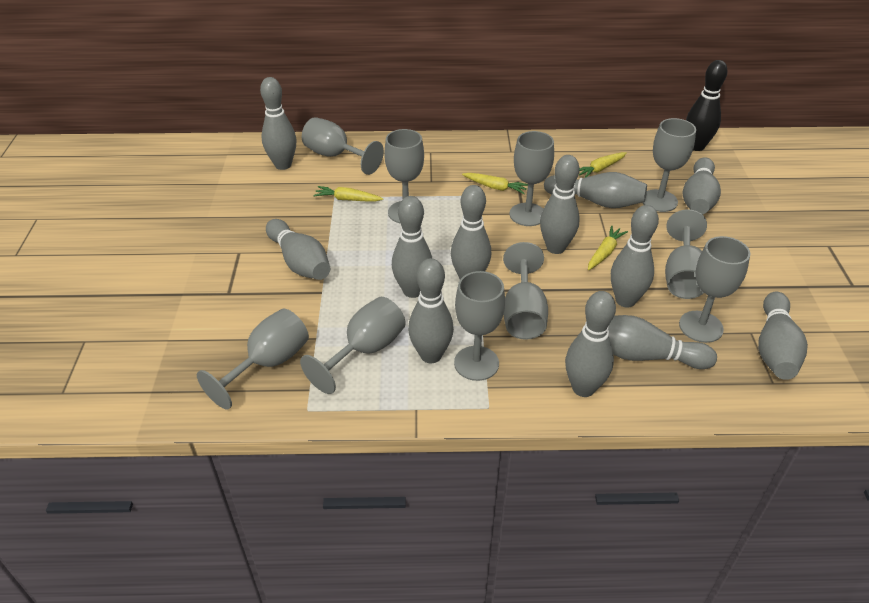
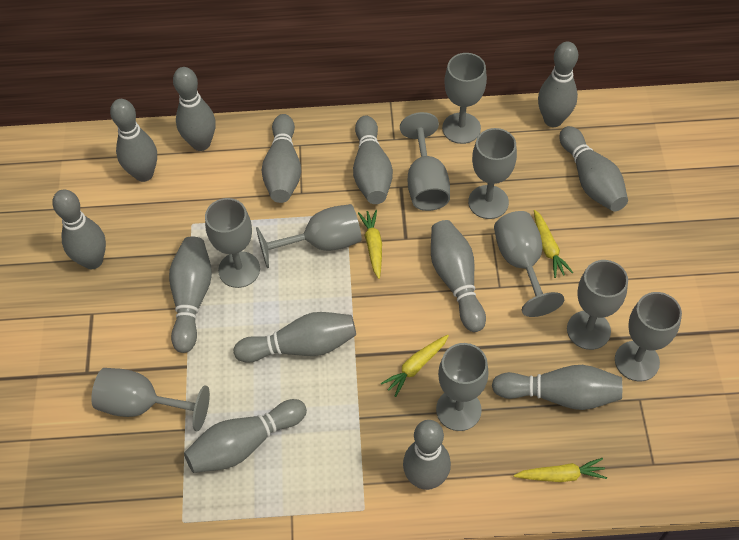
black bowling pin: 1 -> 0
grey bowling pin: 12 -> 13

